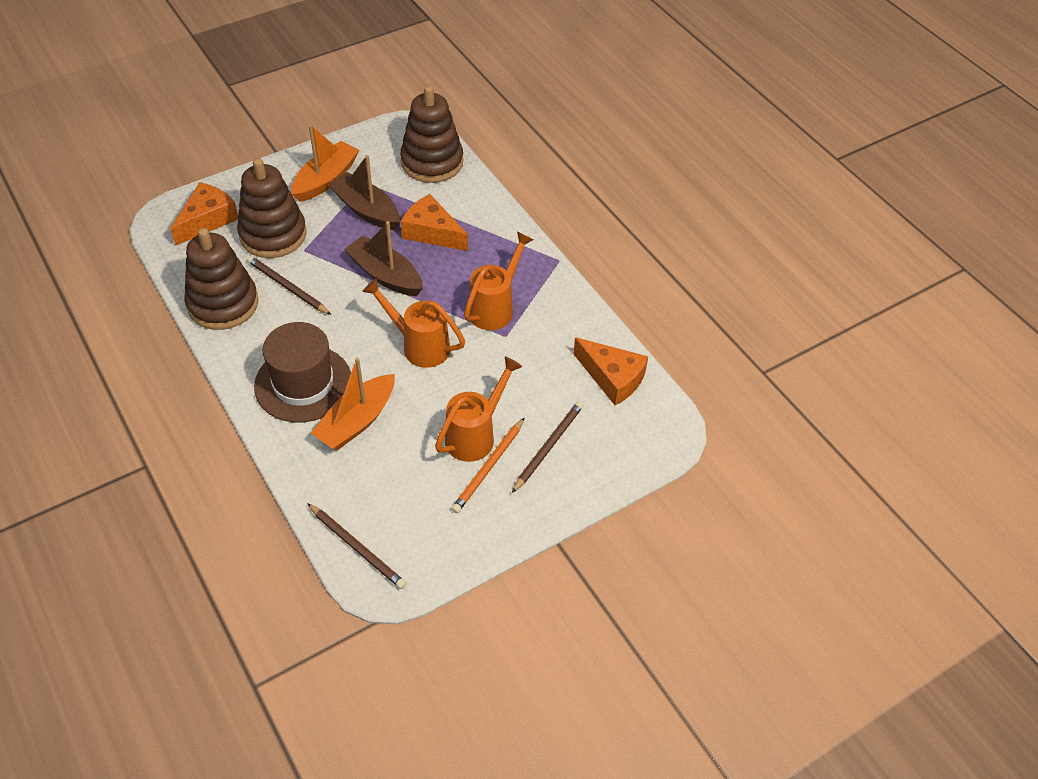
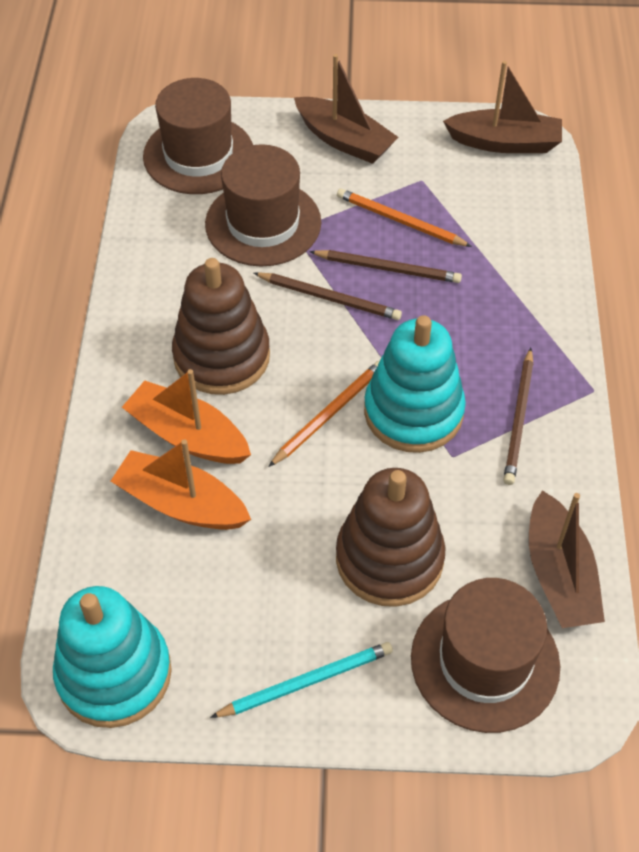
brown boat: 2 -> 3
brown hat: 1 -> 3
brown stacking toy: 3 -> 2
orange cheese: 3 -> 0
orange pencil: 1 -> 2
orange watering can: 3 -> 0
turquoise pencil: 0 -> 1
turquoise stacking toy: 0 -> 2

